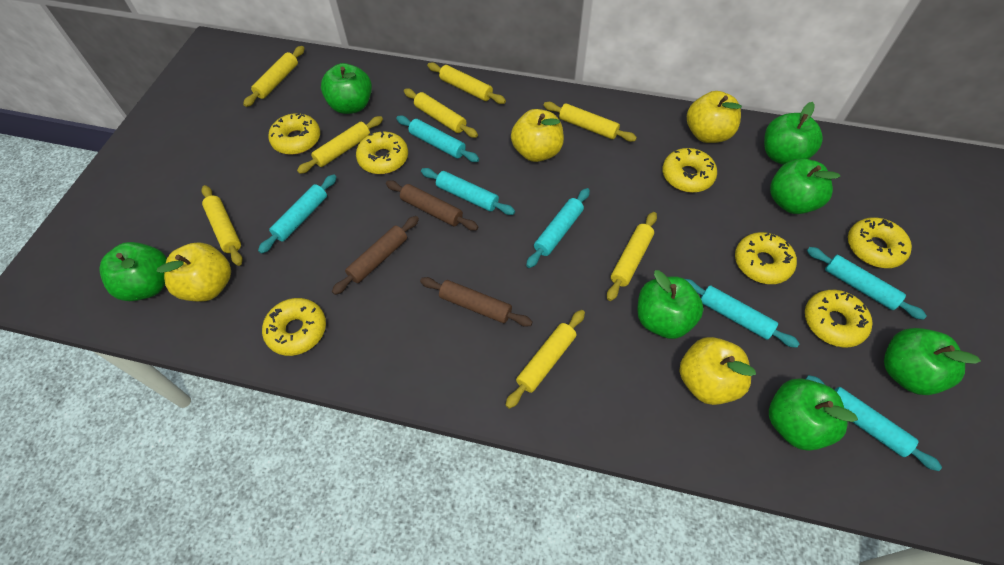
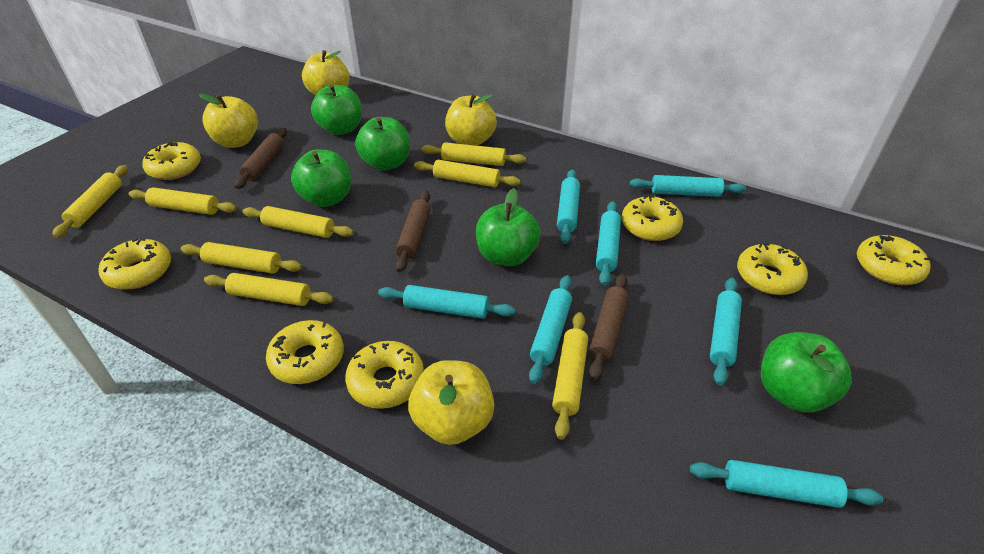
green apple: 7 -> 5

